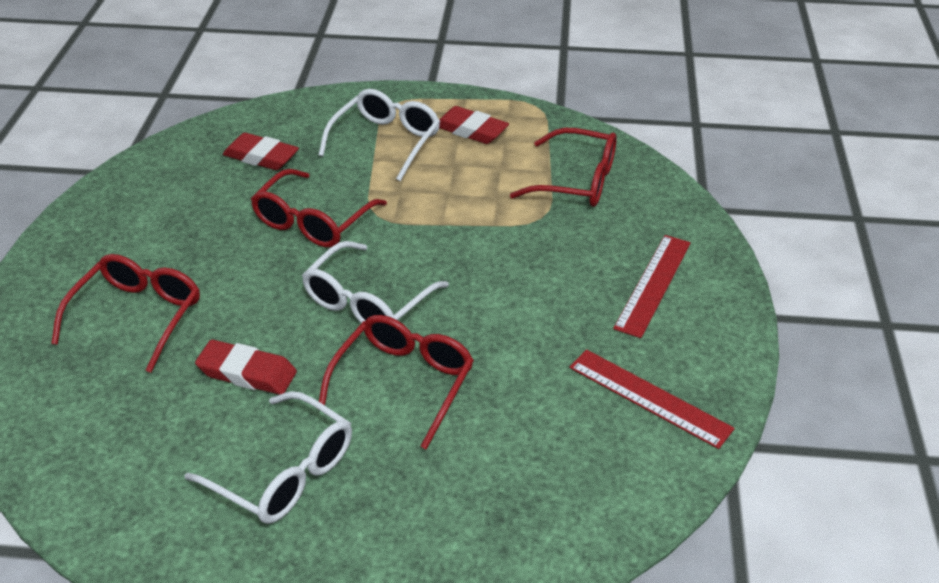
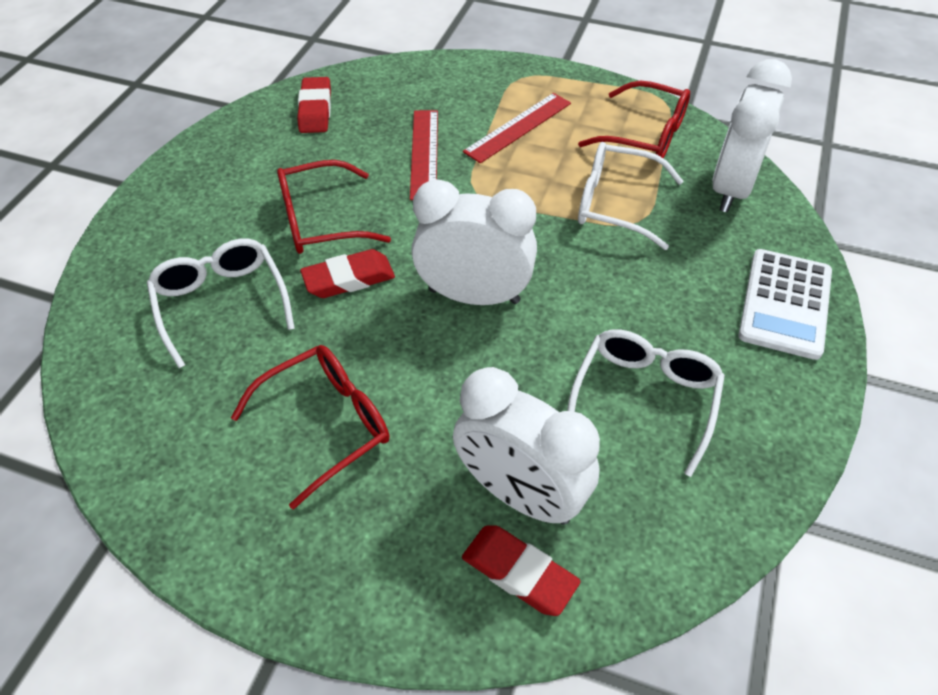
red glasses: 4 -> 3
white calculator: 0 -> 1
white clock: 0 -> 3

